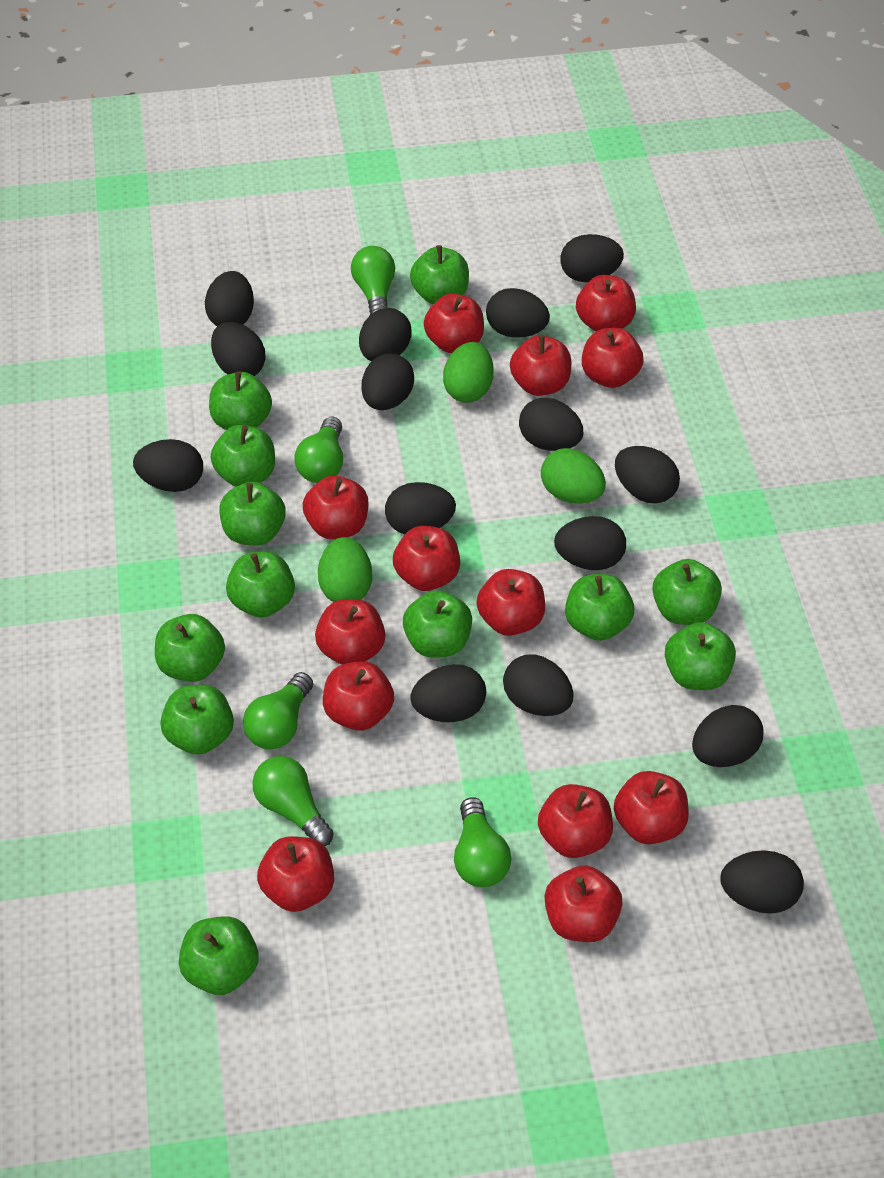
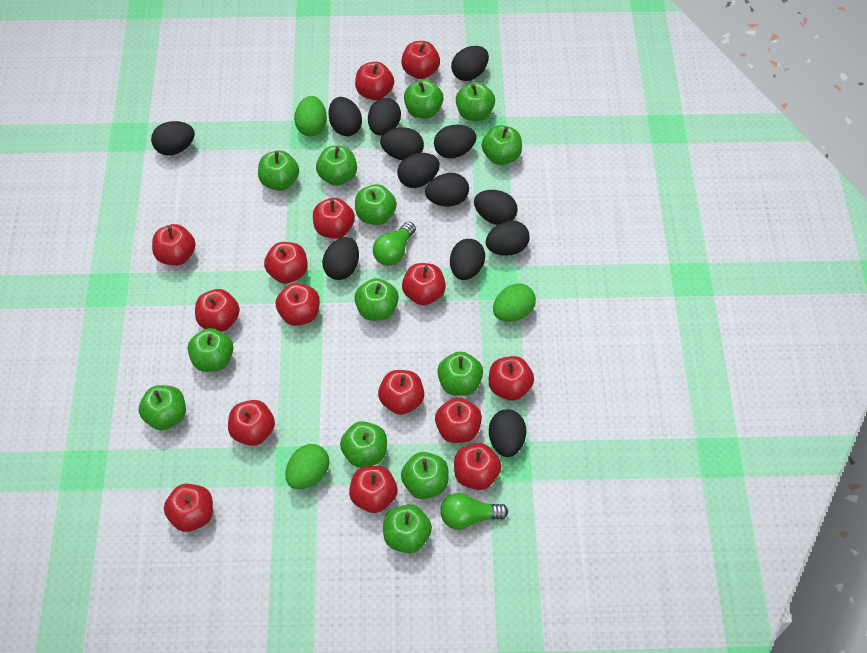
black egg: 15 -> 13
green apple: 12 -> 13
green light bulb: 5 -> 2
red apple: 13 -> 15

